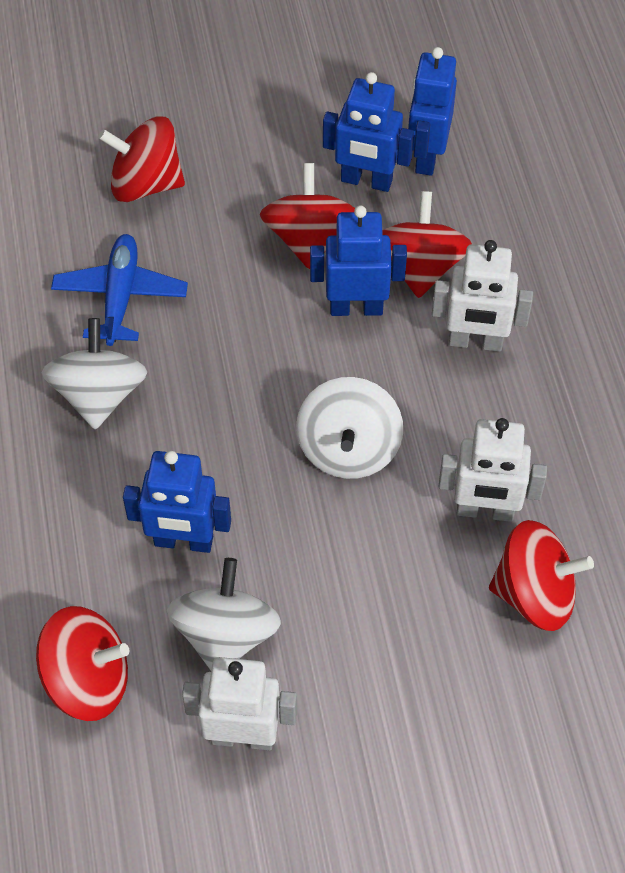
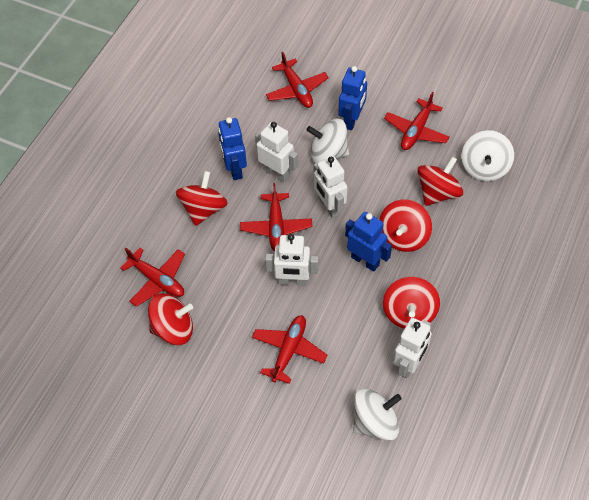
blue plane: 1 -> 0
blue robot: 4 -> 3
red plane: 0 -> 5
white robot: 3 -> 4

